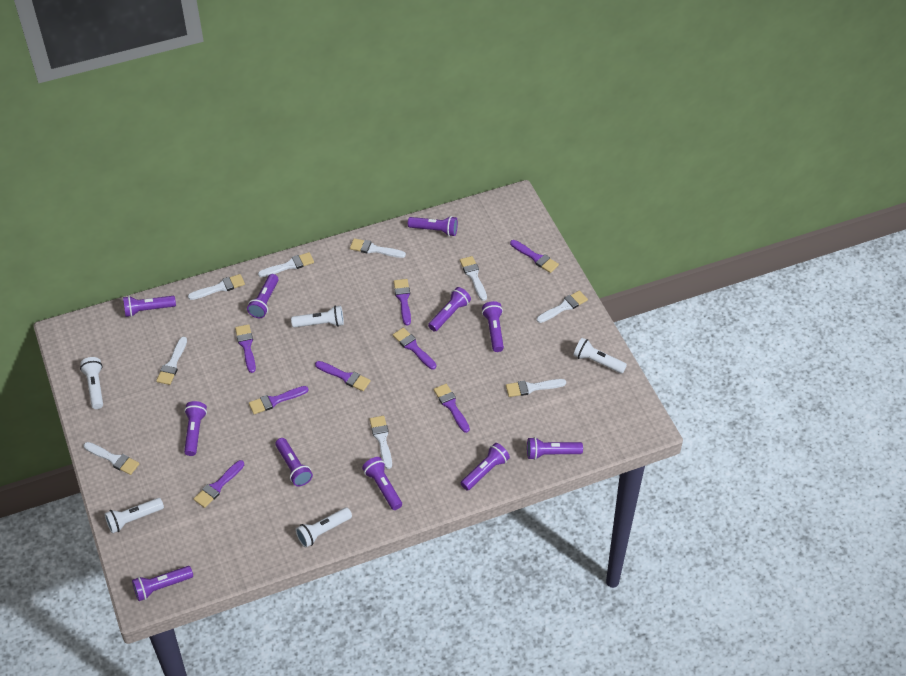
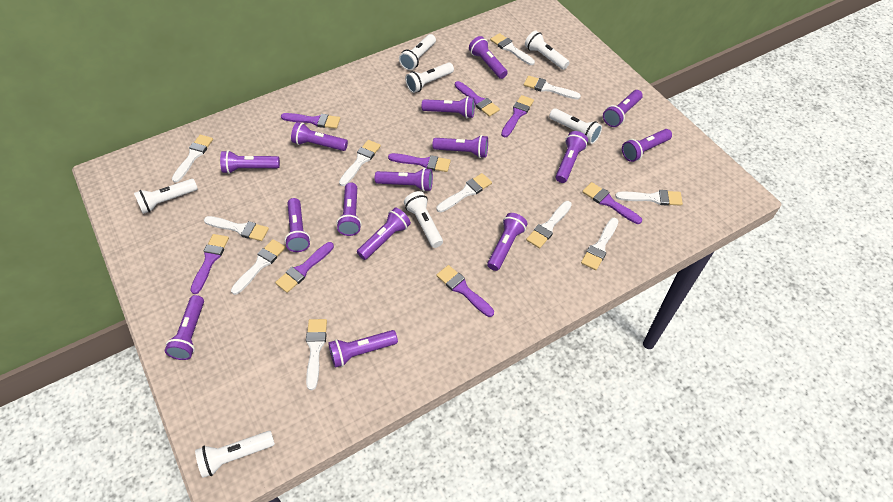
purple flashlight: 11 -> 15
white brush: 9 -> 11
white flashlight: 5 -> 7

